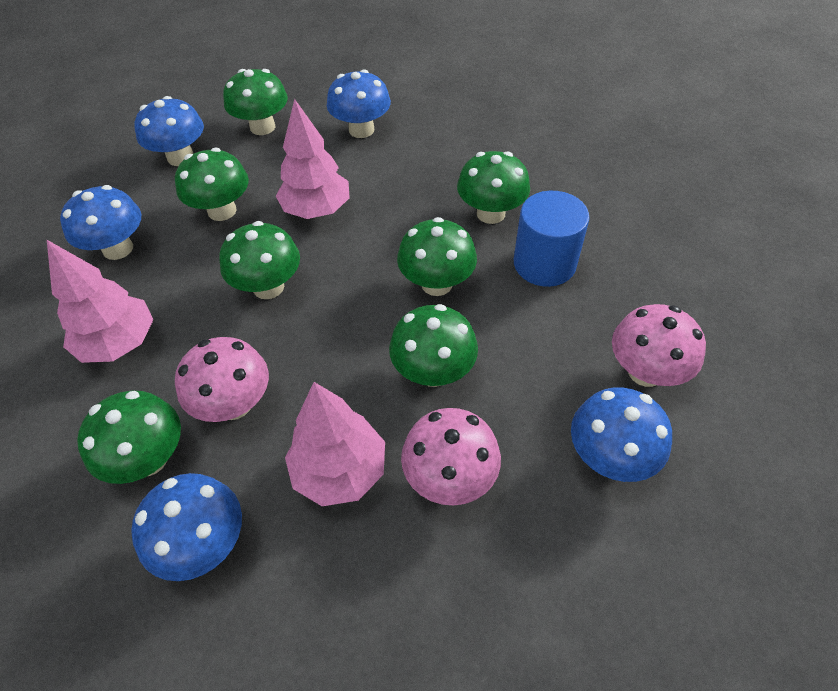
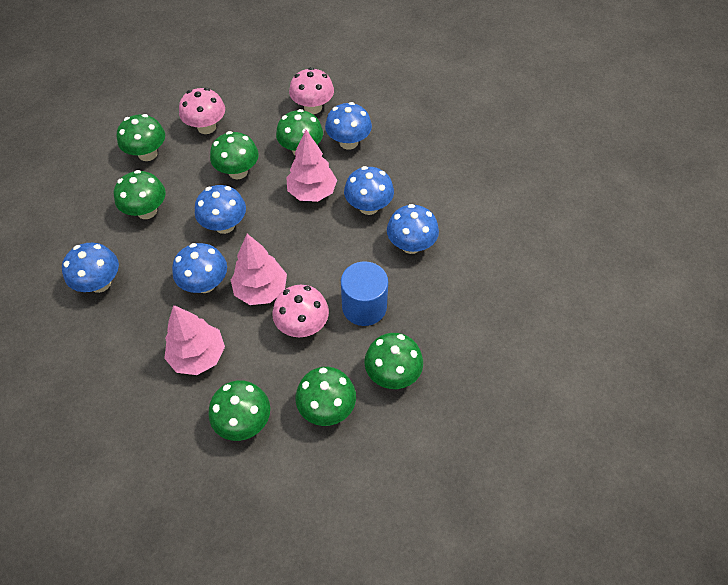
blue mushroom: 5 -> 6

